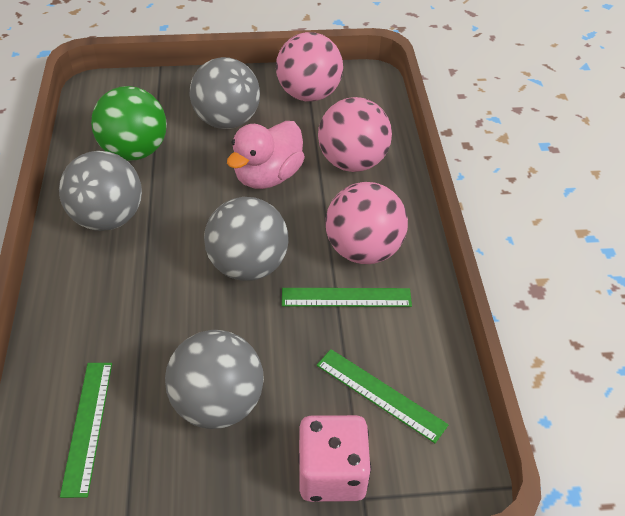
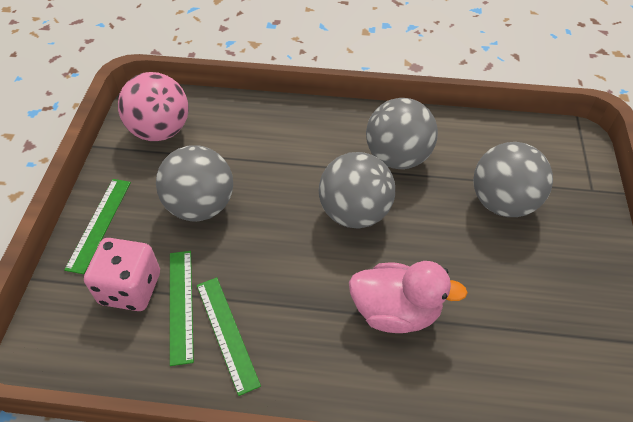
green ball: 1 -> 0
pink ball: 3 -> 1

